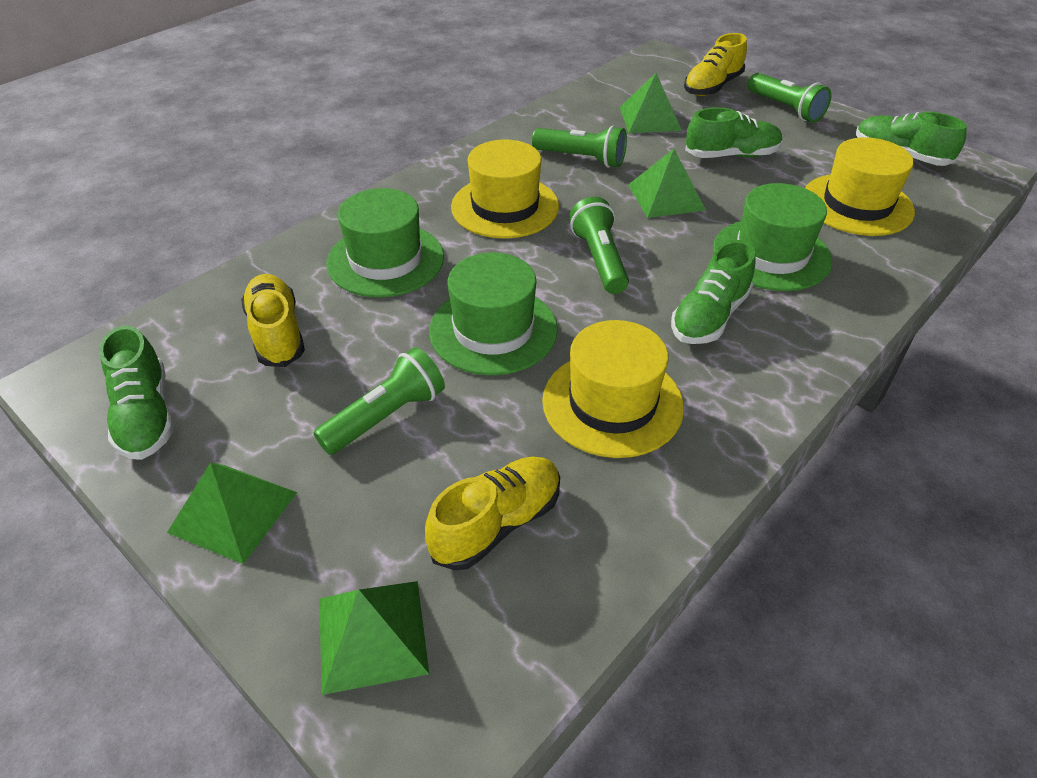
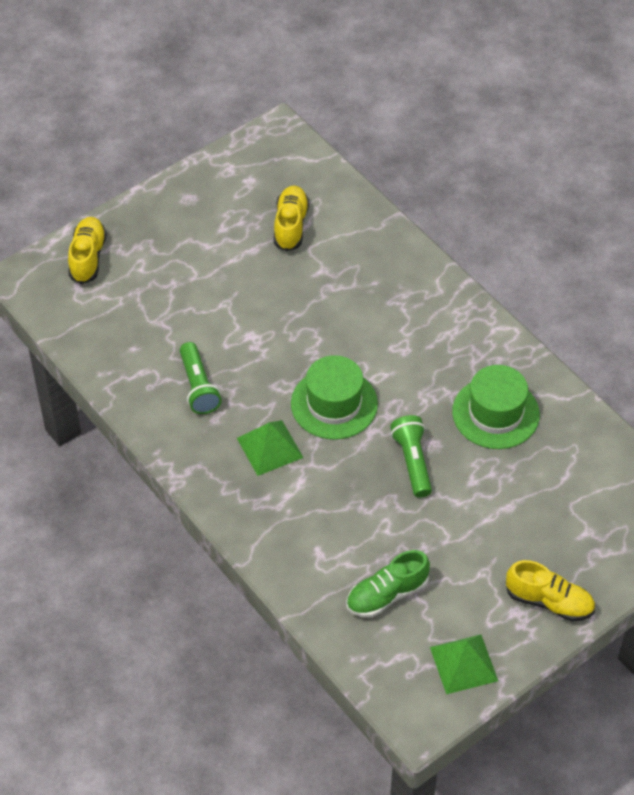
green flashlight: 4 -> 2
green hat: 3 -> 2
green pyramid: 4 -> 2
green shoe: 4 -> 1
yellow hat: 3 -> 0

